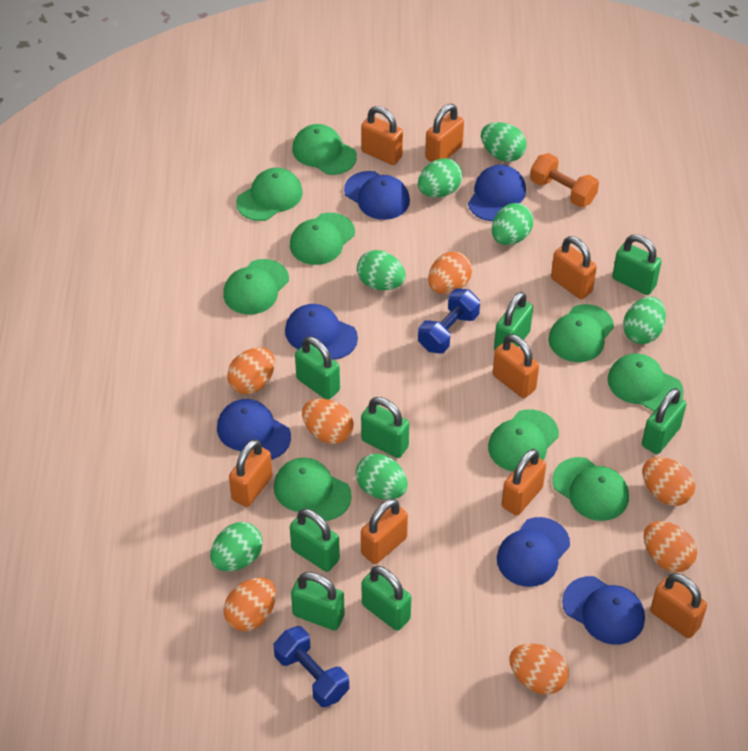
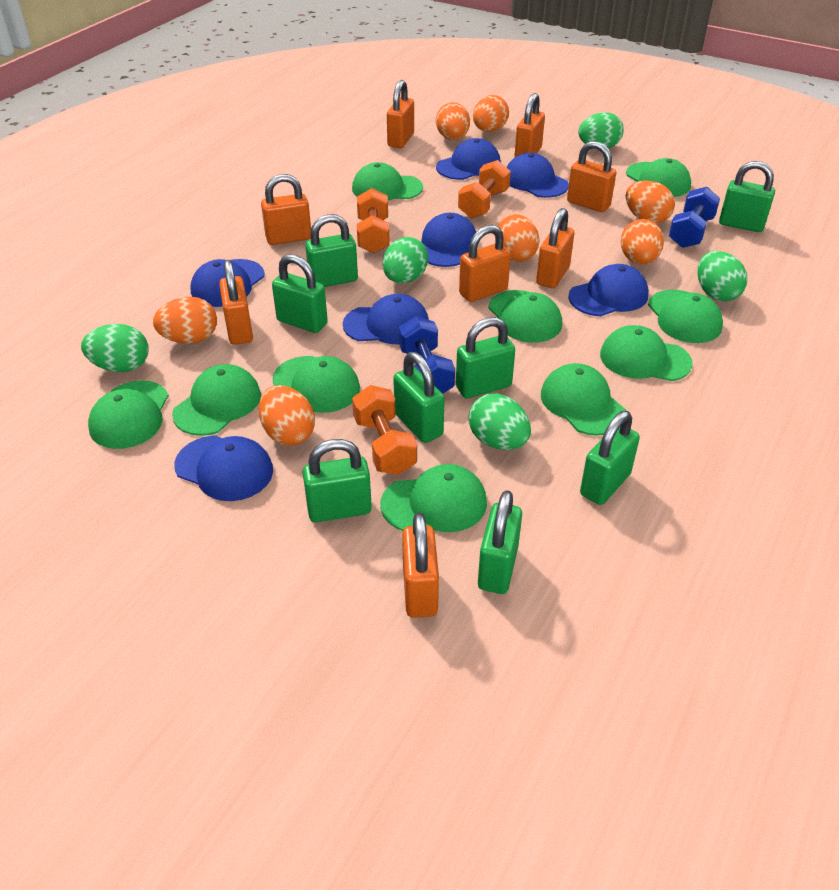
blue cap: 6 -> 7
green cap: 9 -> 10
green egg: 7 -> 5
orange dumbbell: 1 -> 3

